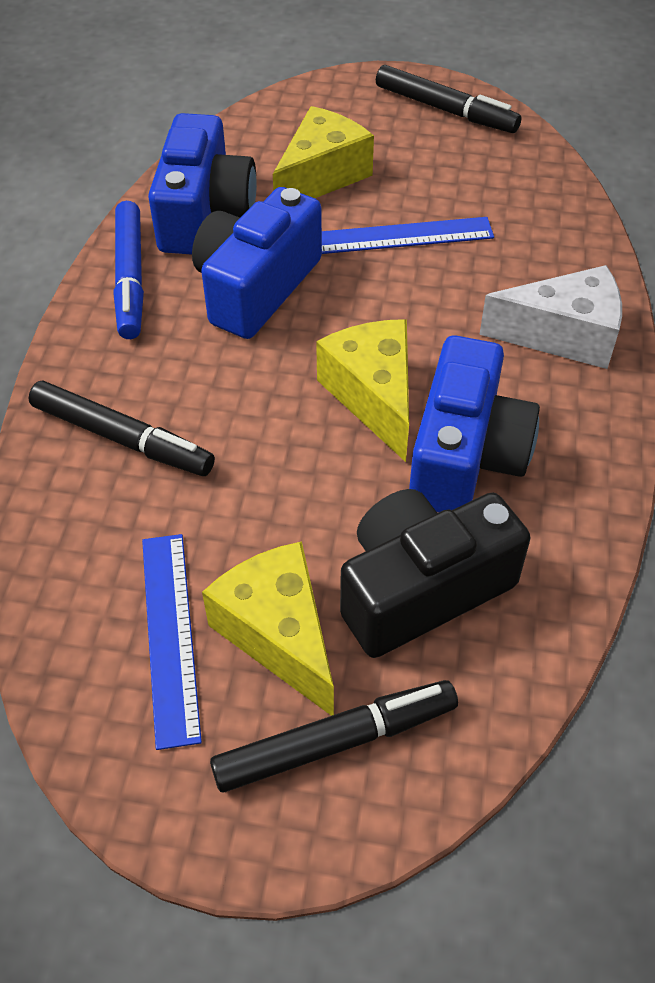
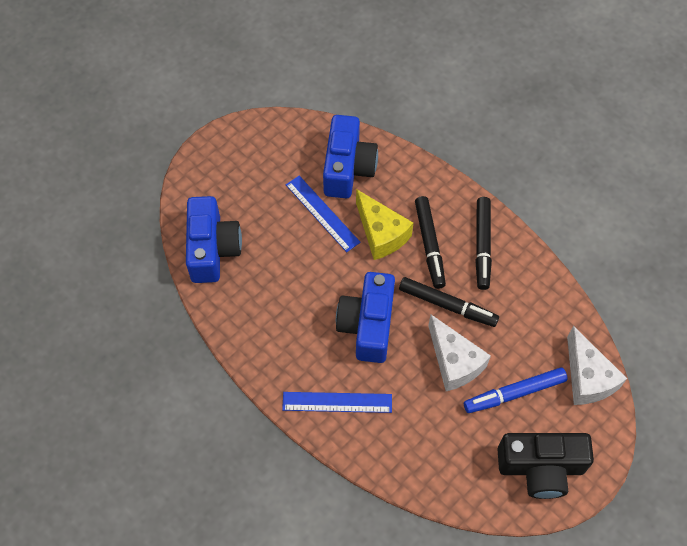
white cheese: 1 -> 2
yellow cheese: 3 -> 1

